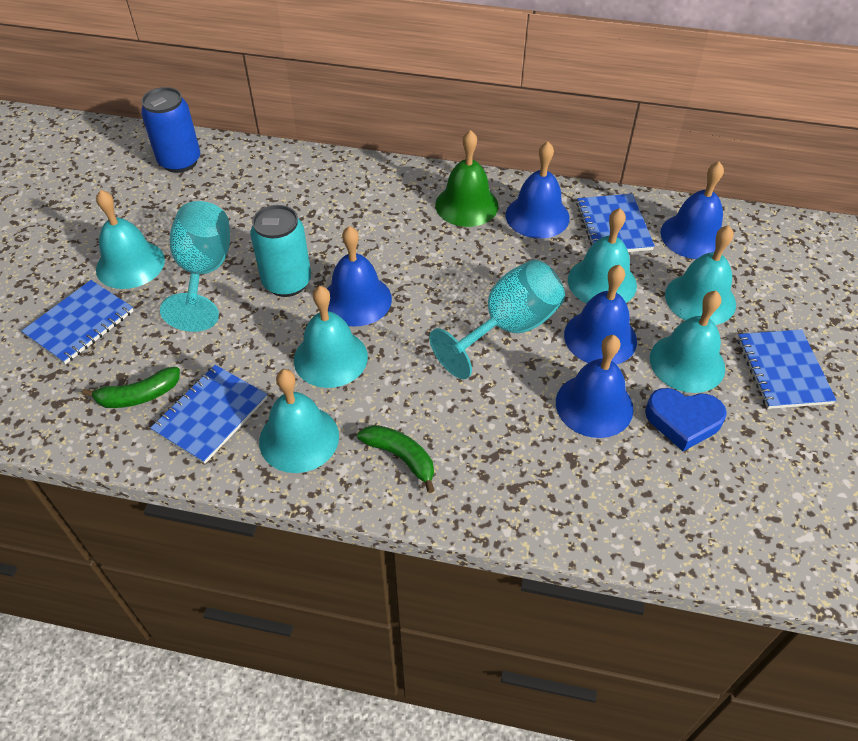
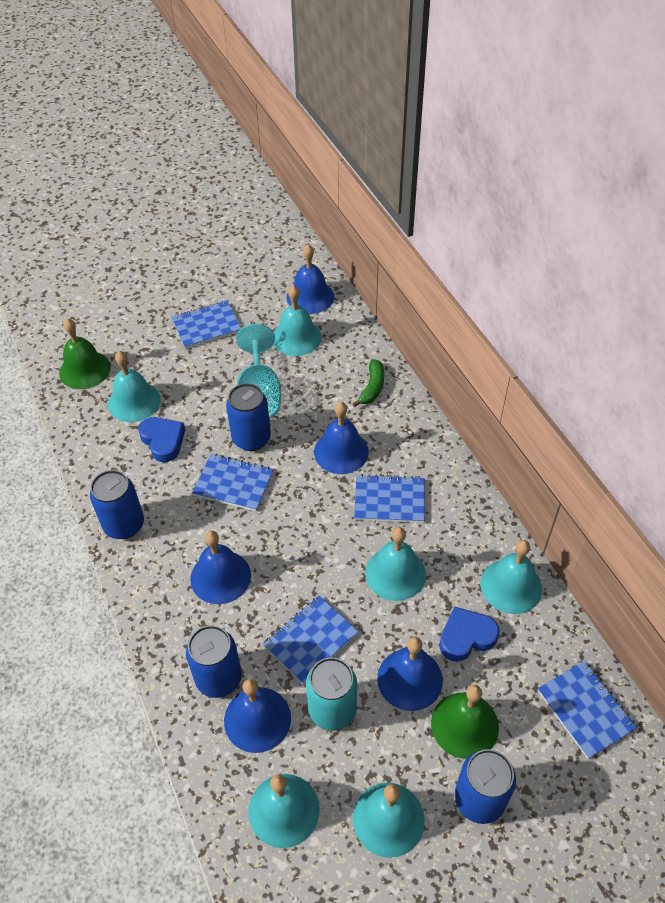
blue can: 1 -> 4
blue heart: 1 -> 2
blue notebook: 4 -> 5
green banana: 2 -> 1
green bell: 1 -> 2
turquoise goblet: 2 -> 1

